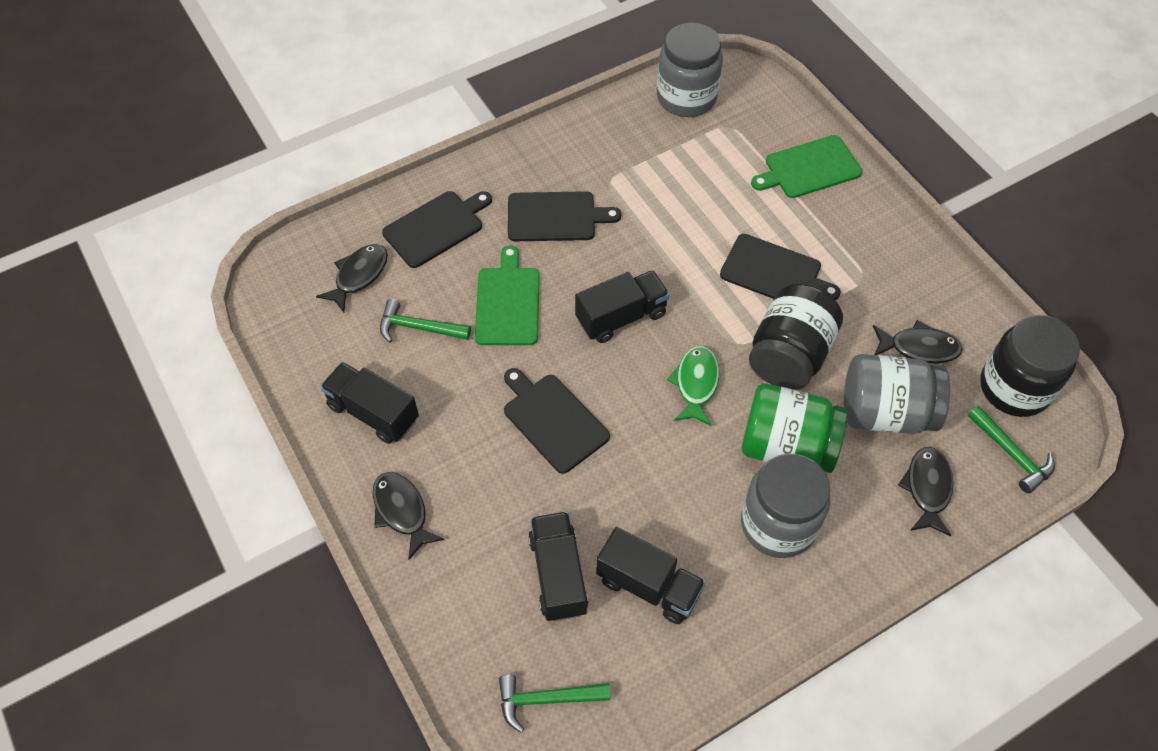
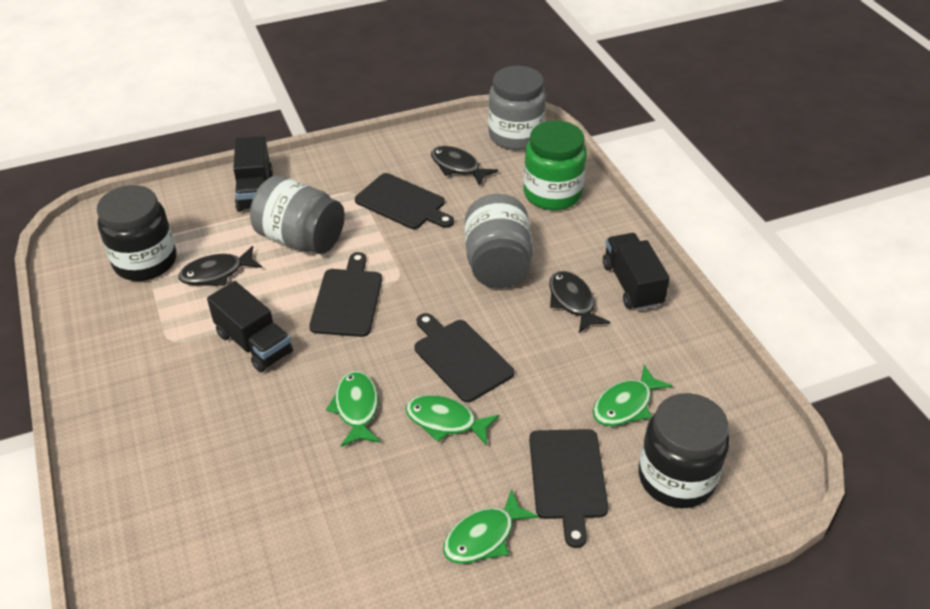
black fish: 4 -> 3
black truck: 4 -> 3
green cutting board: 2 -> 0
green fish: 1 -> 4
green hammer: 3 -> 0

